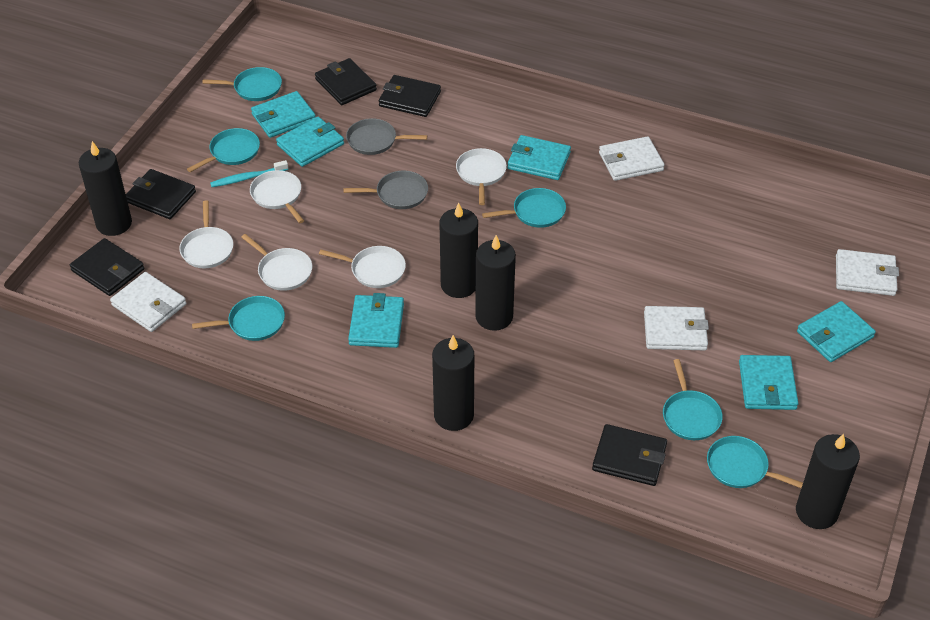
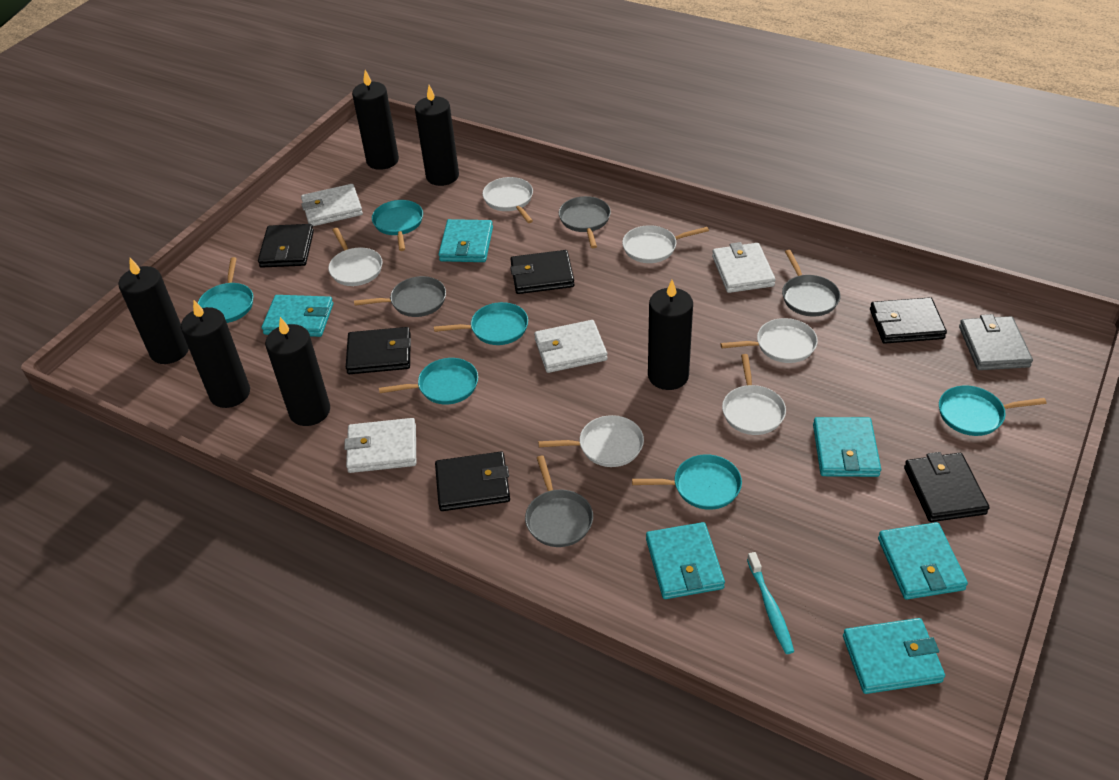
black candle: 5 -> 6
black wallet: 5 -> 6
grey pan: 2 -> 4
grey wallet: 0 -> 1
white pan: 5 -> 6

